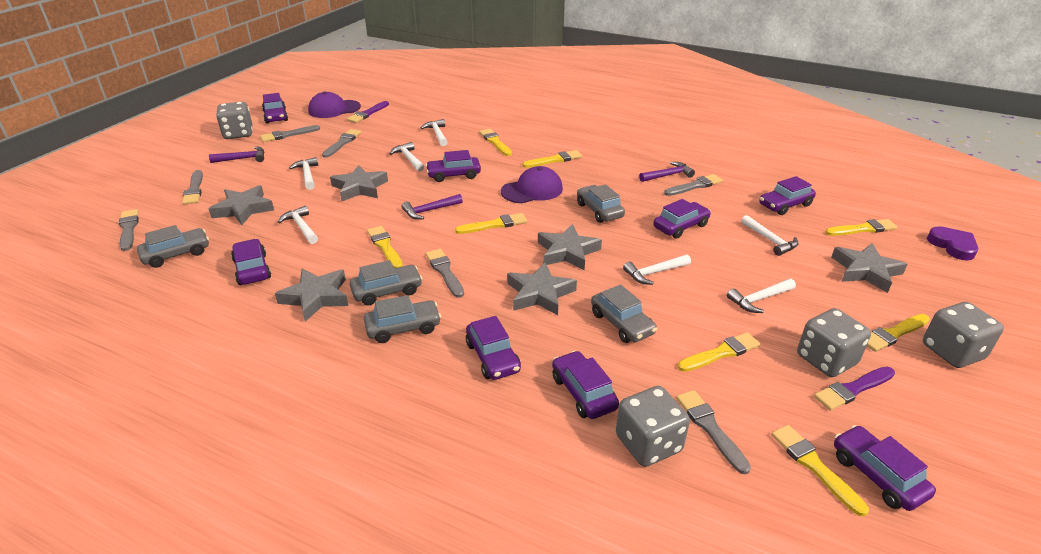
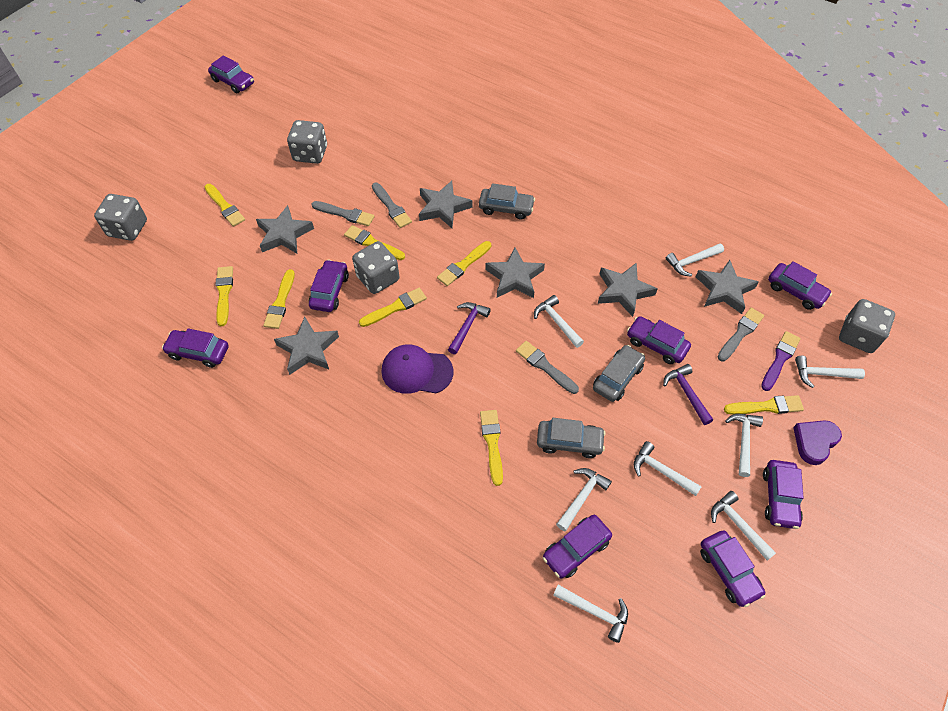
grey brush: 7 -> 4
grey car: 5 -> 3
purple brush: 2 -> 1
purple cap: 2 -> 1
purple hammer: 3 -> 2
white hammer: 7 -> 8

